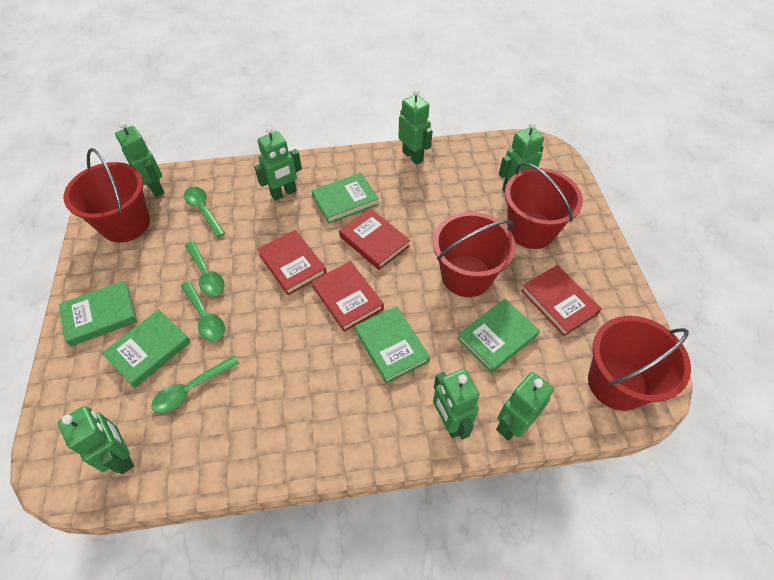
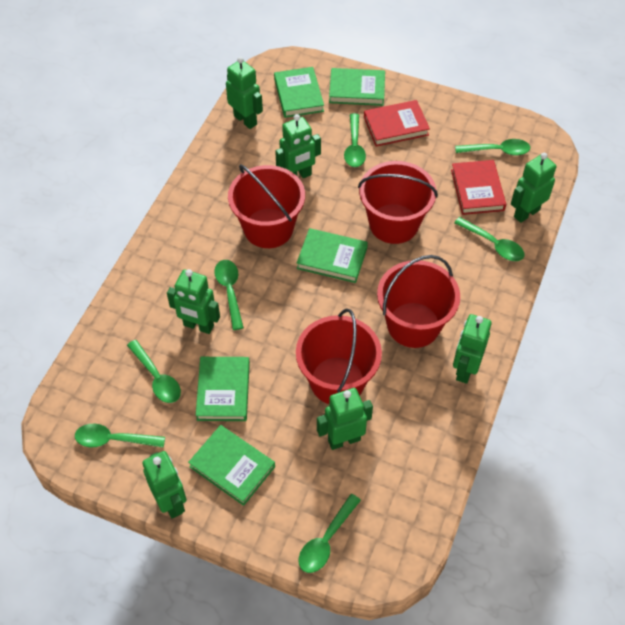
green spoon: 4 -> 7
red book: 4 -> 2

